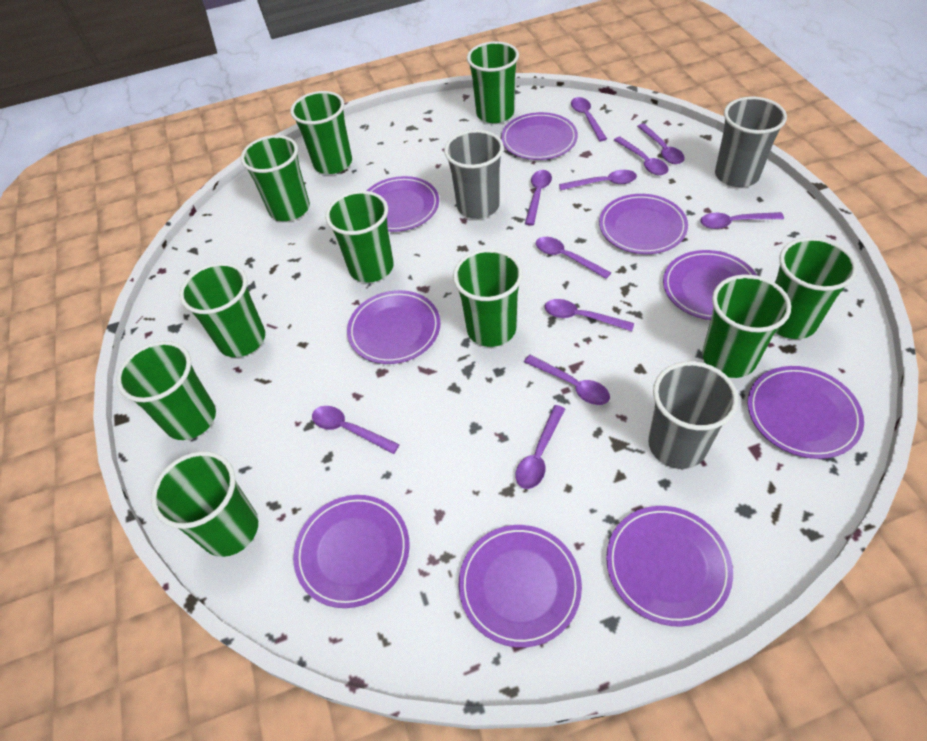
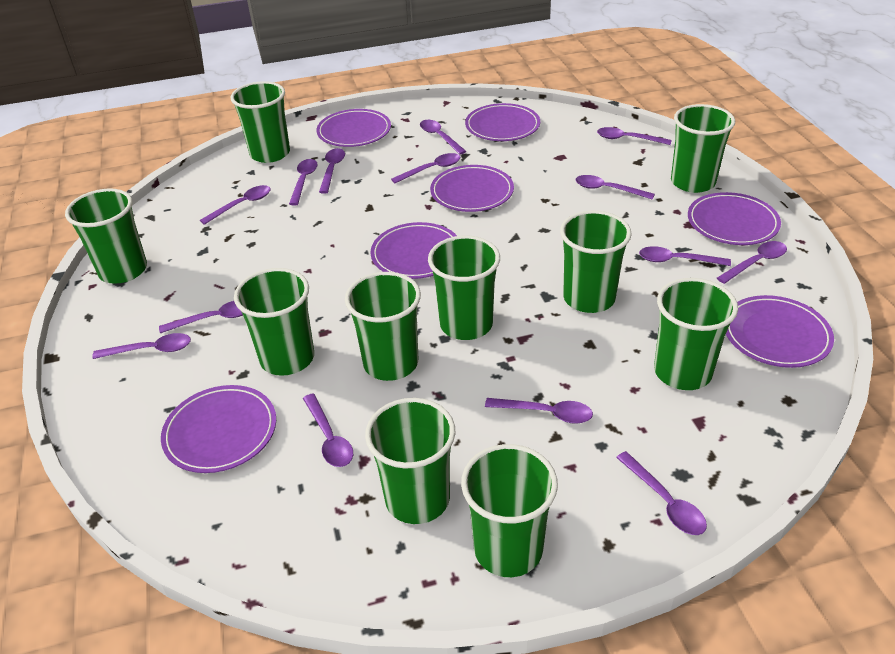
grey cup: 3 -> 0
purple plate: 9 -> 7
purple spoon: 11 -> 14

